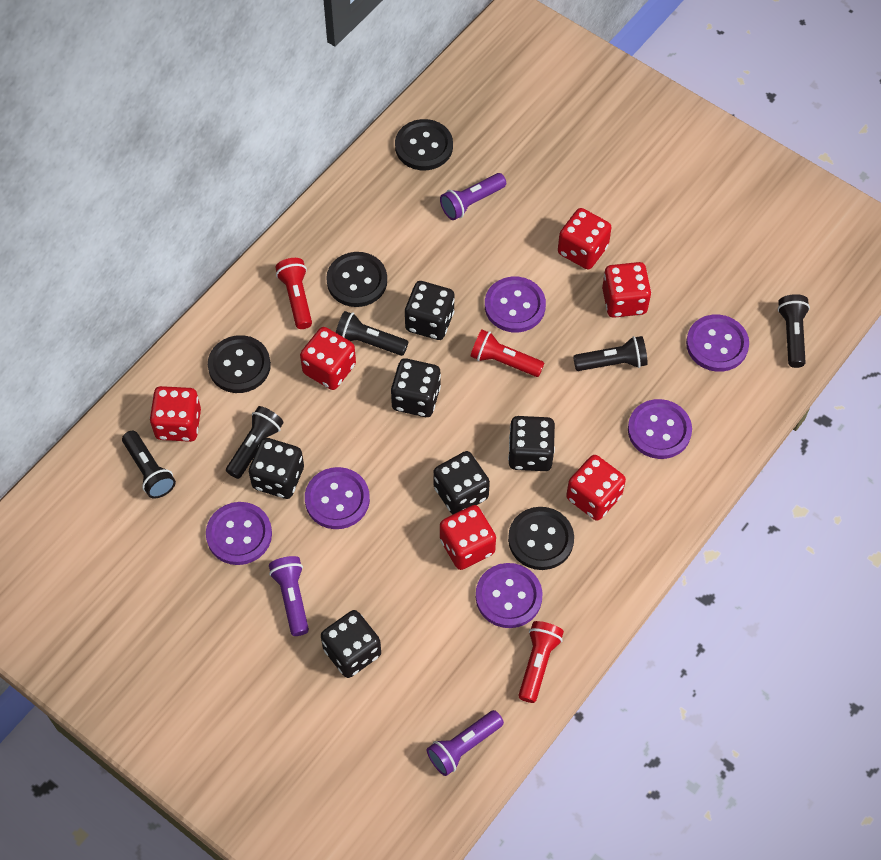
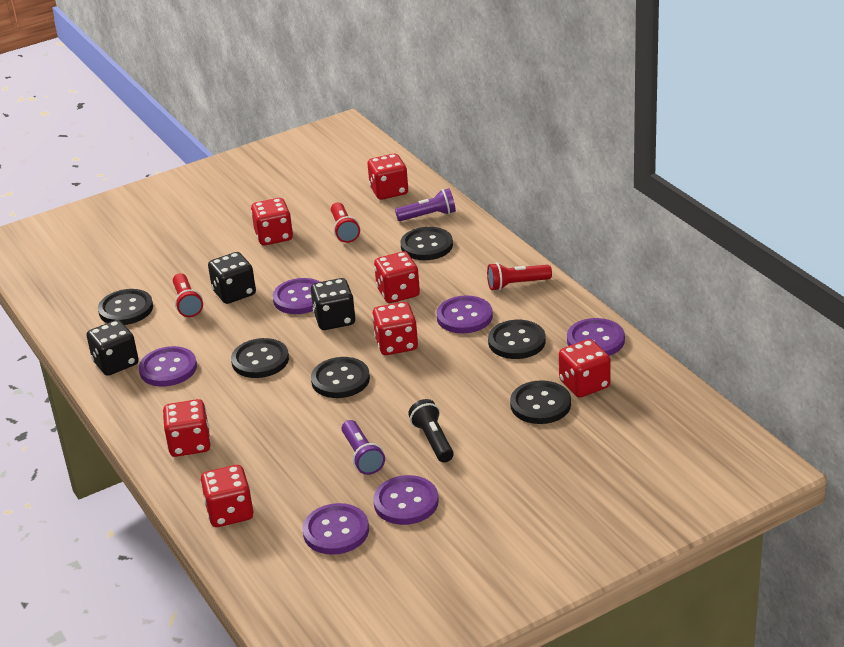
black button: 4 -> 6
black dice: 6 -> 3
black flashlight: 5 -> 1
purple flashlight: 3 -> 2
red dice: 6 -> 7

